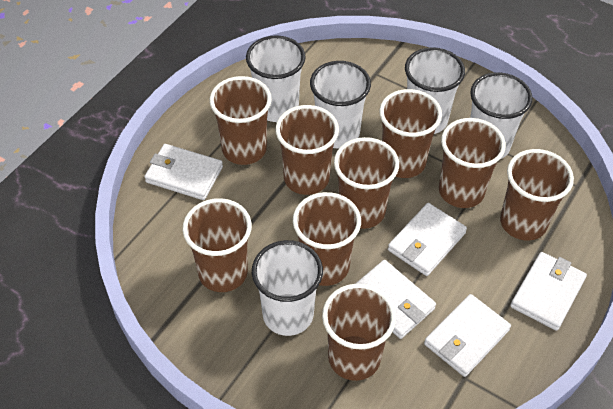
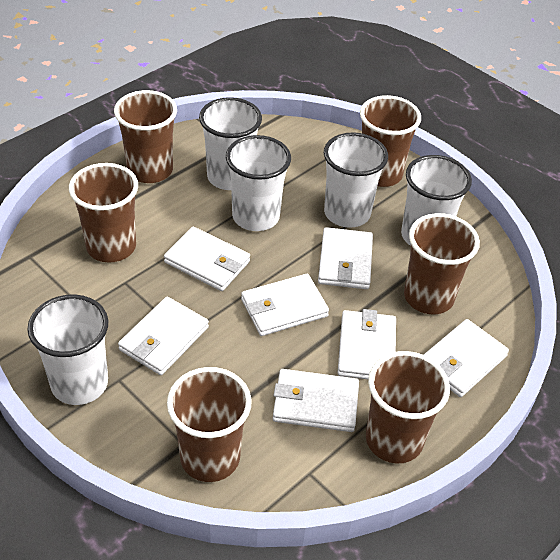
brown cup: 9 -> 6
white wallet: 5 -> 7

